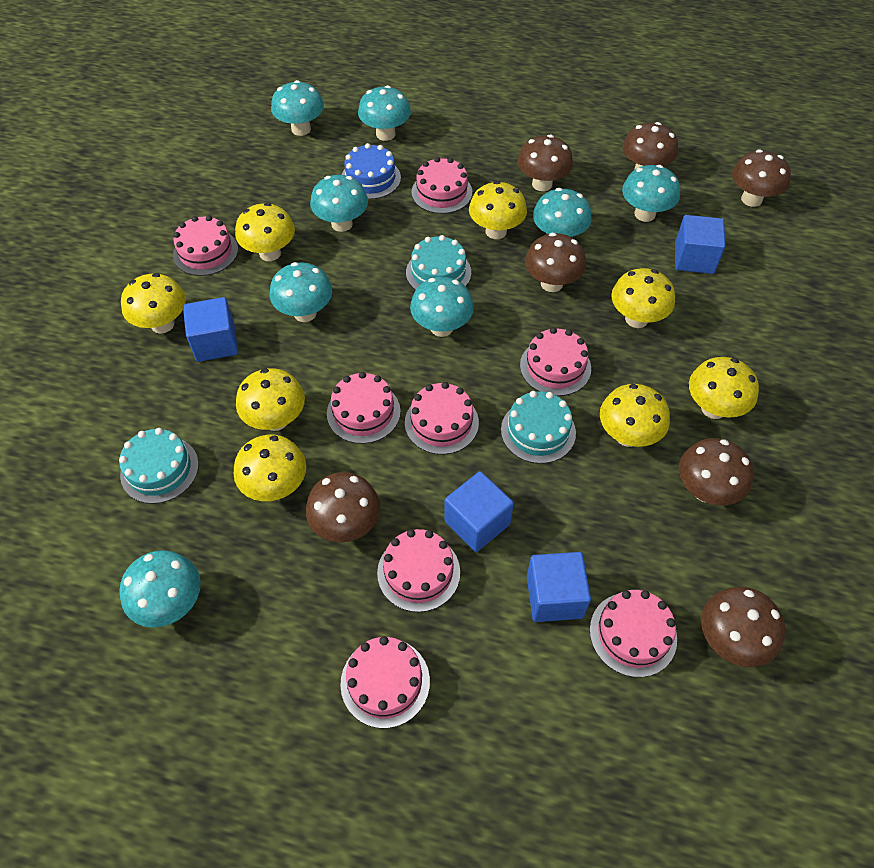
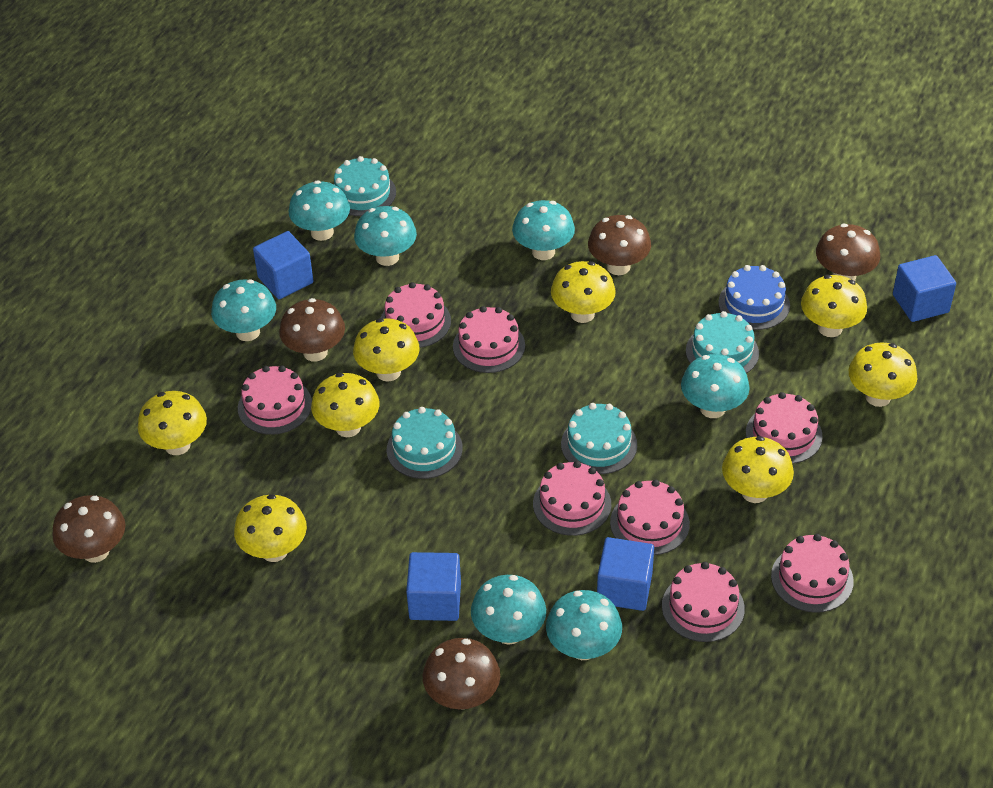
brown mushroom: 7 -> 5
turquoise cake: 3 -> 4
turquoise mushroom: 8 -> 7

